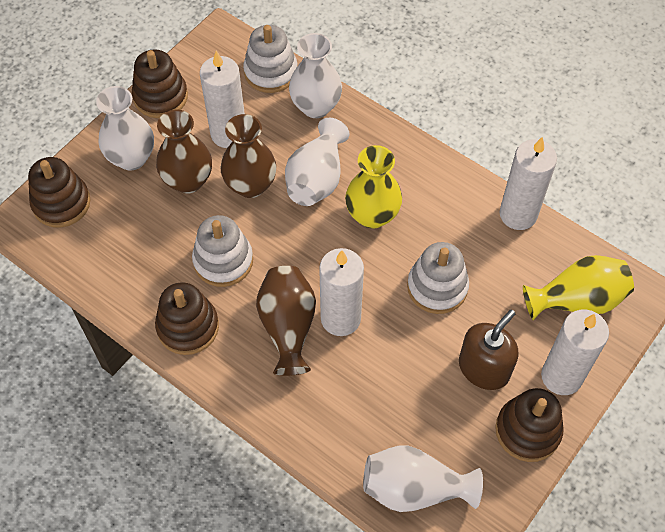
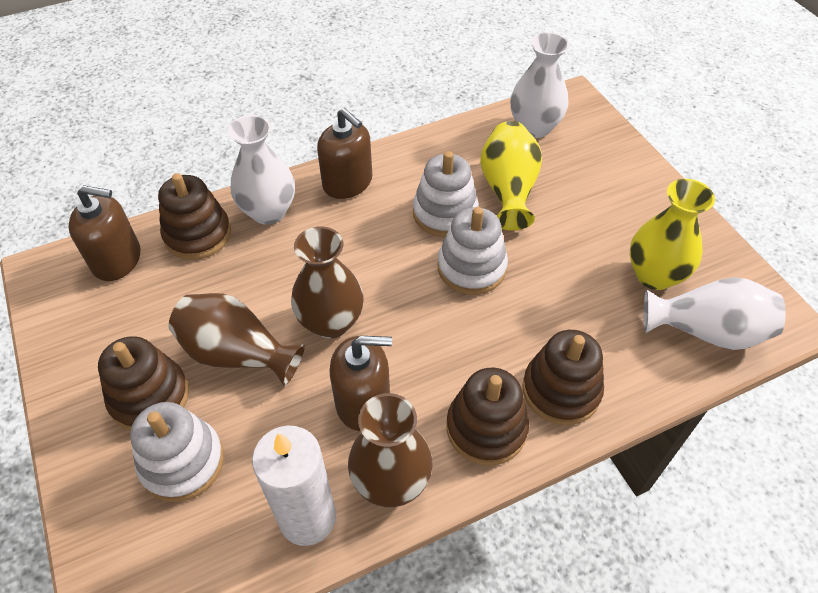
brown soap dispenser: 1 -> 3
white candle: 4 -> 1
white vase: 4 -> 3

